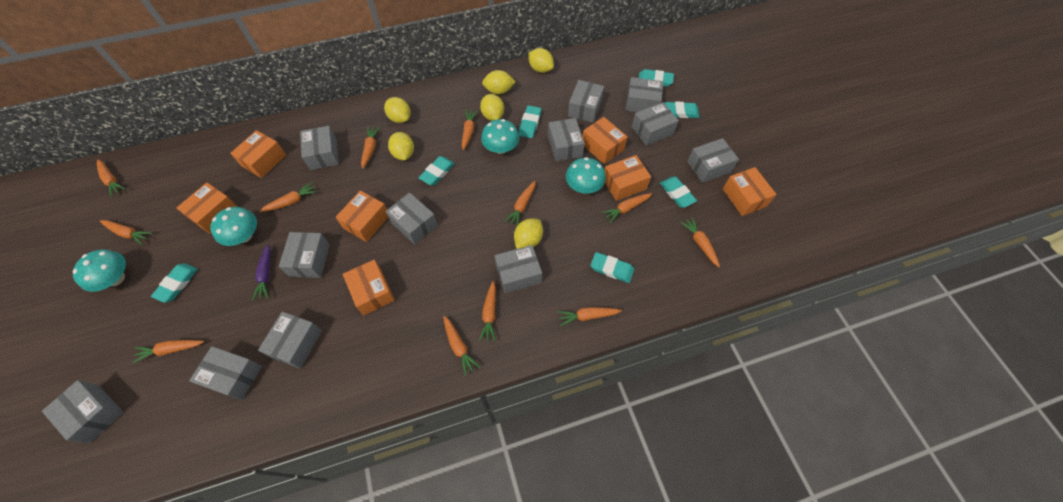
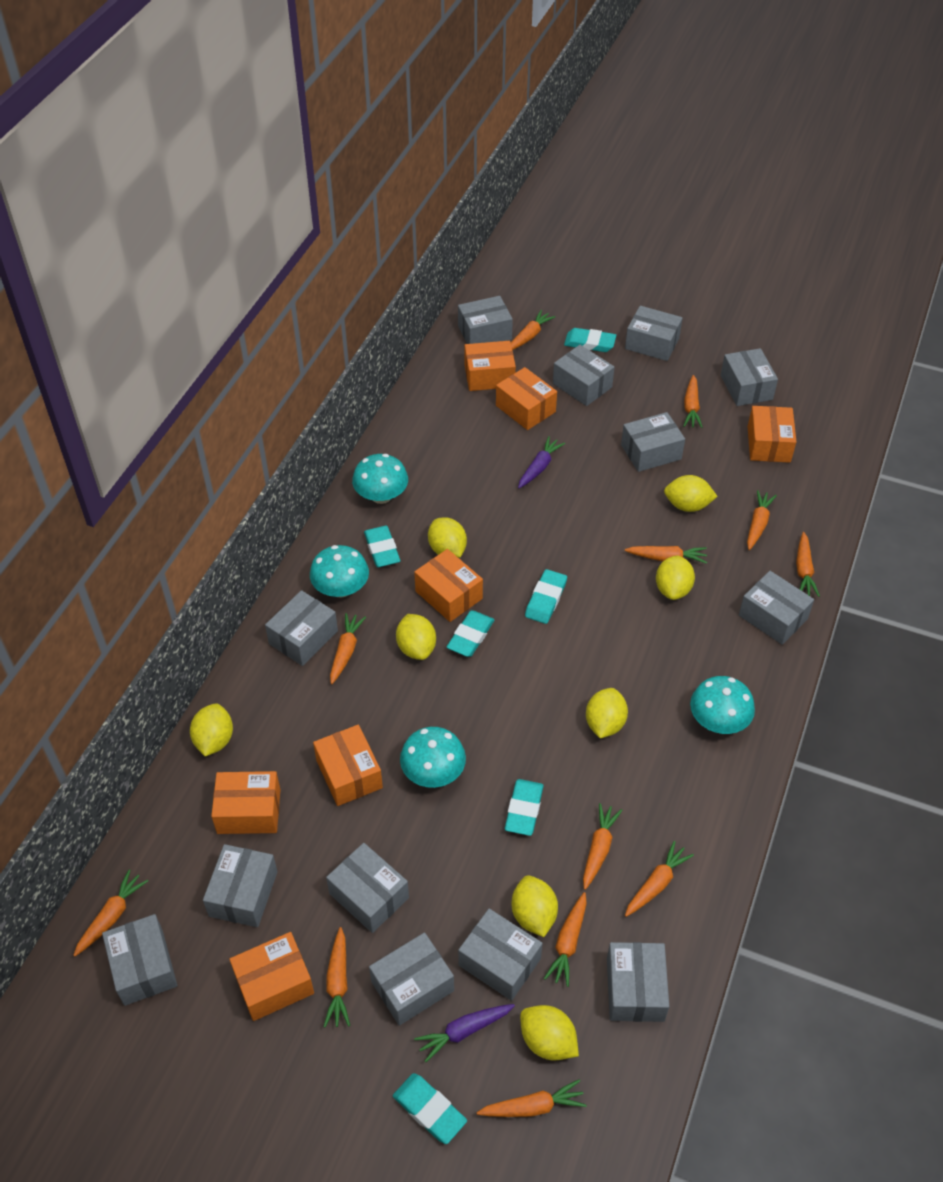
grey box: 12 -> 13
purple carrot: 1 -> 2
turquoise eraser: 7 -> 6
yellow lemon: 6 -> 8

